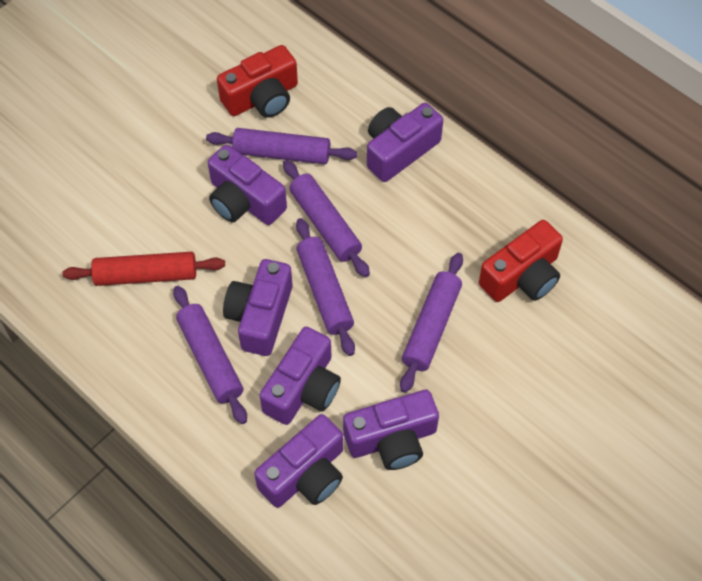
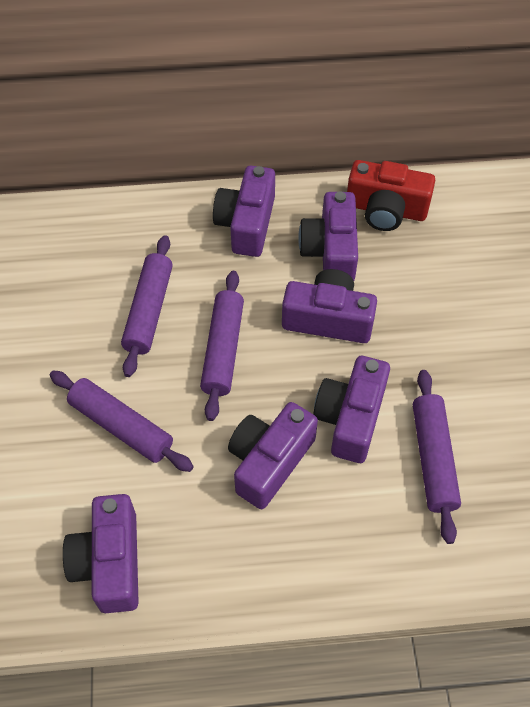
purple rolling pin: 5 -> 4
red camera: 2 -> 1
red rolling pin: 1 -> 0

